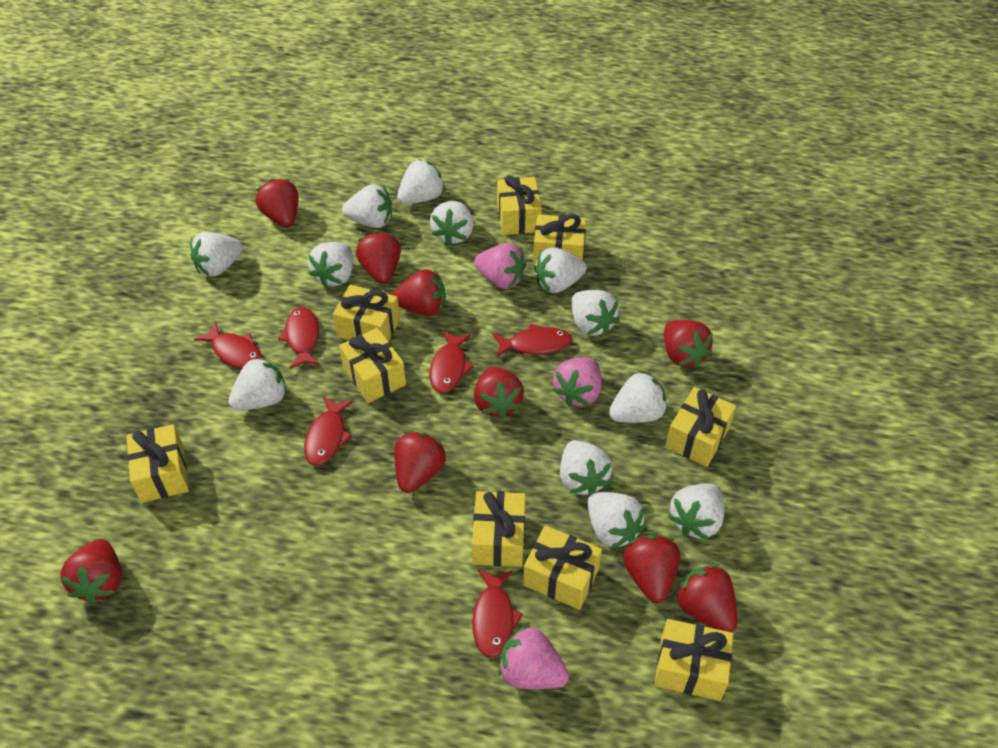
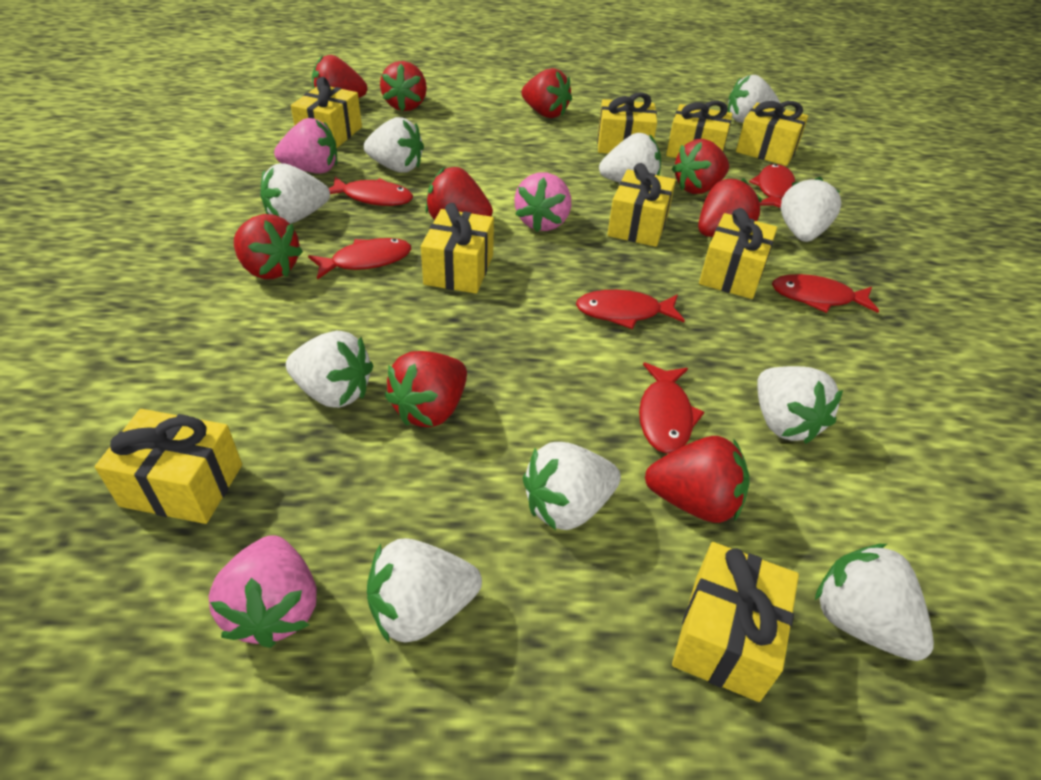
white strawberry: 12 -> 10

